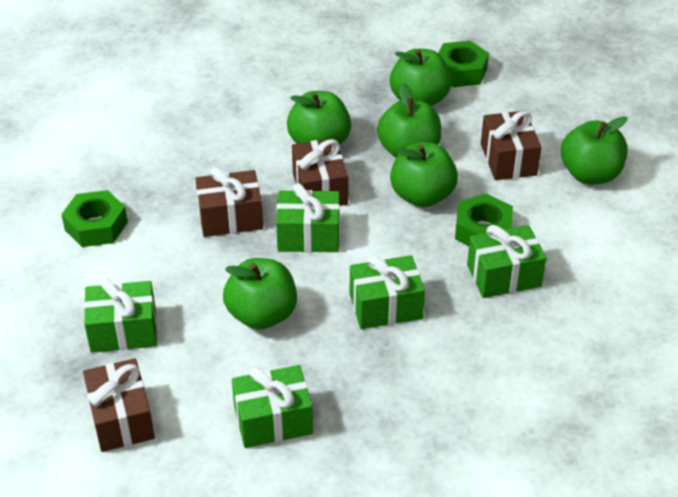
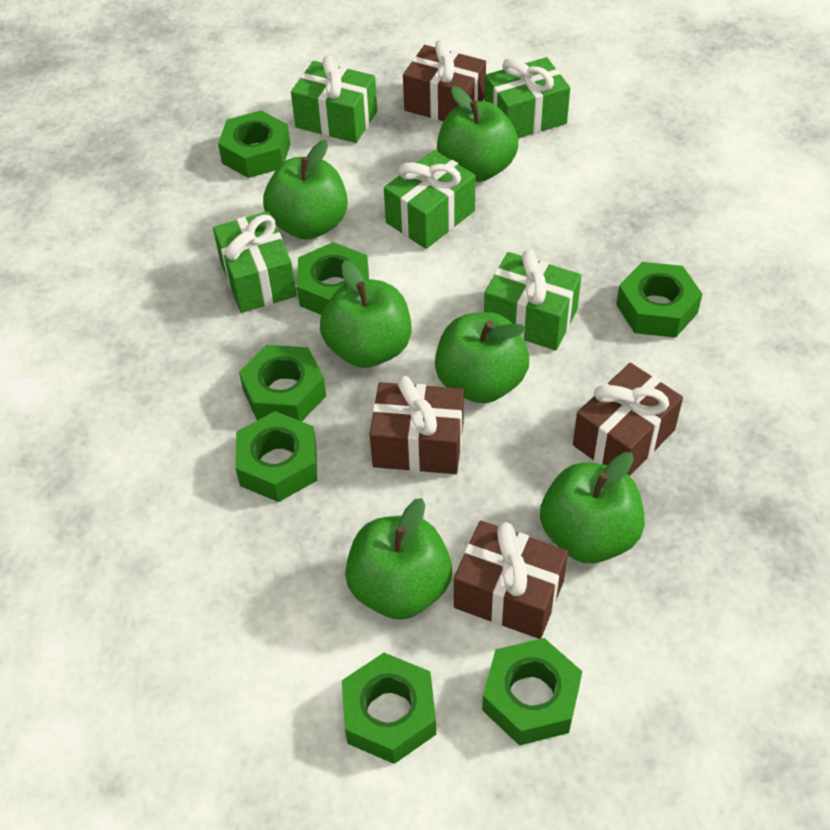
green nut: 3 -> 7

